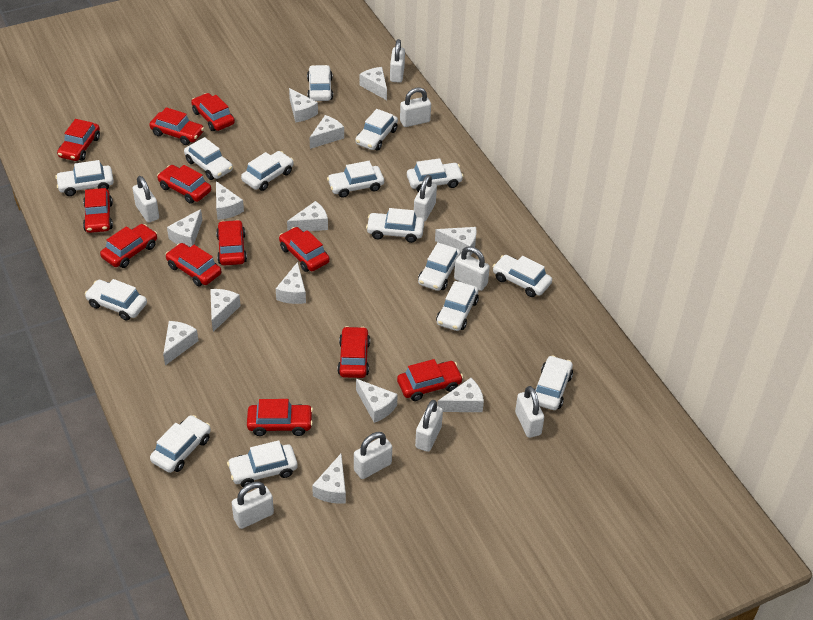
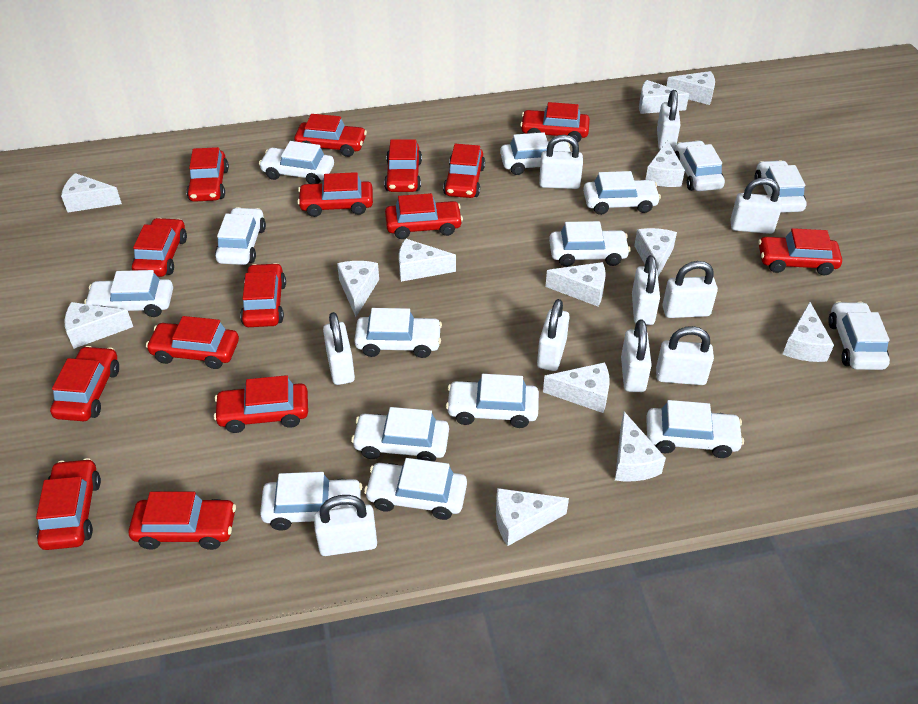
red car: 12 -> 15
white padlock: 9 -> 10

